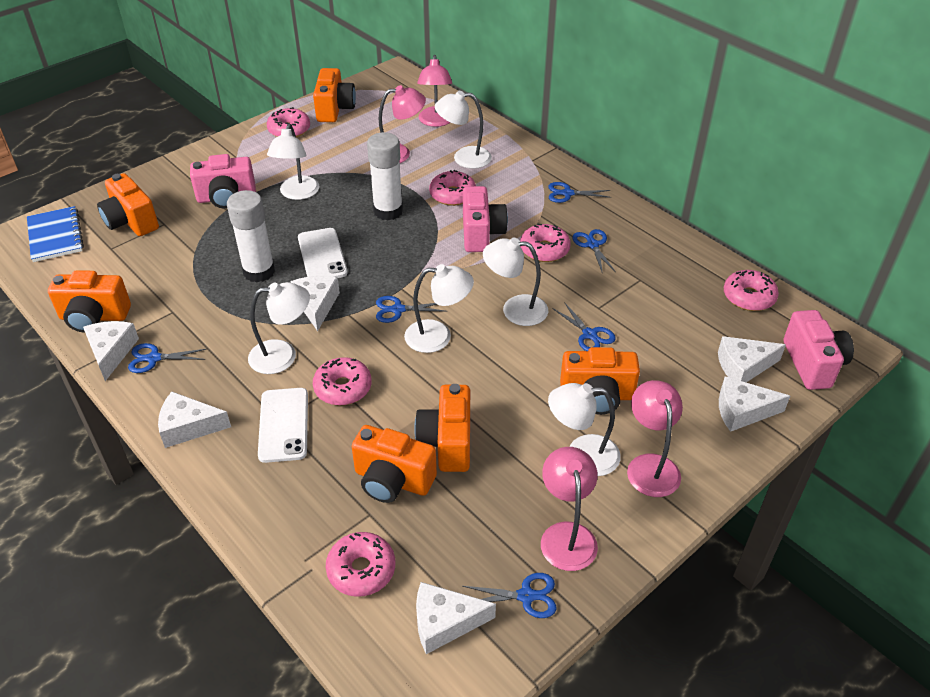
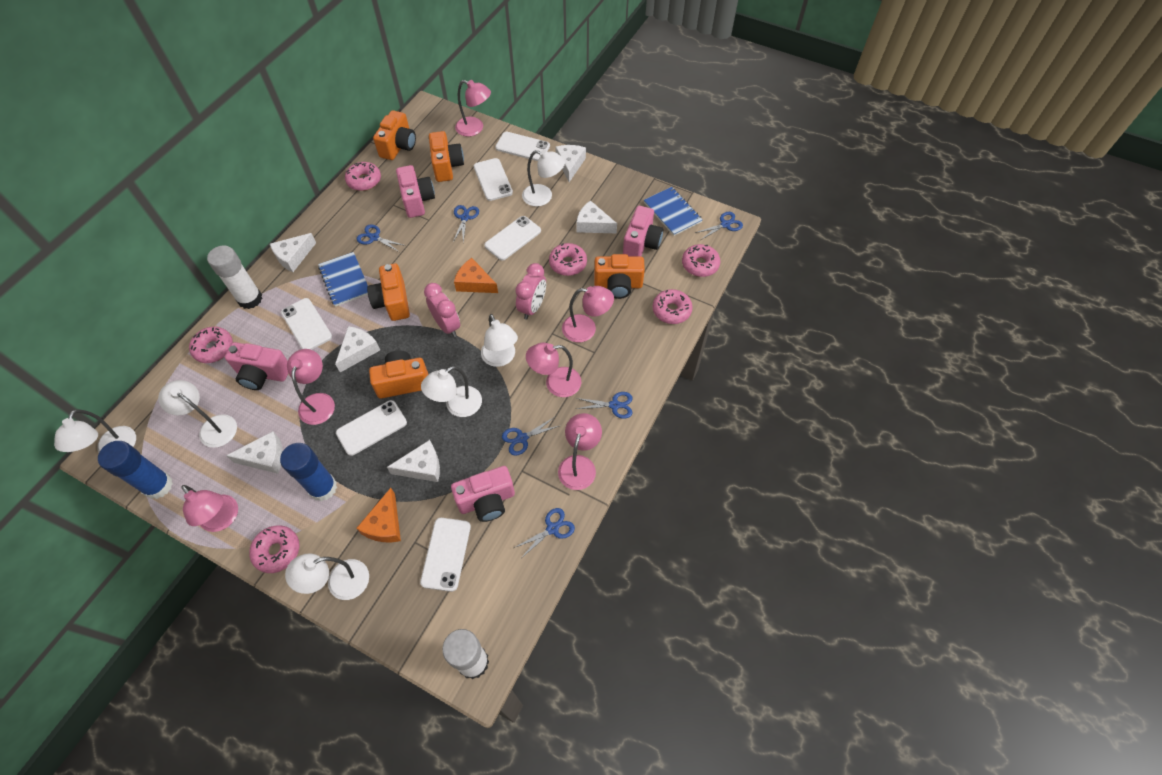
blue glue stick: 0 -> 2
blue notebook: 1 -> 2
orange camera: 6 -> 5
orange cheese: 0 -> 2
pink camera: 3 -> 4
pink clock: 0 -> 2
pink lamp: 4 -> 6
white phone: 2 -> 6

